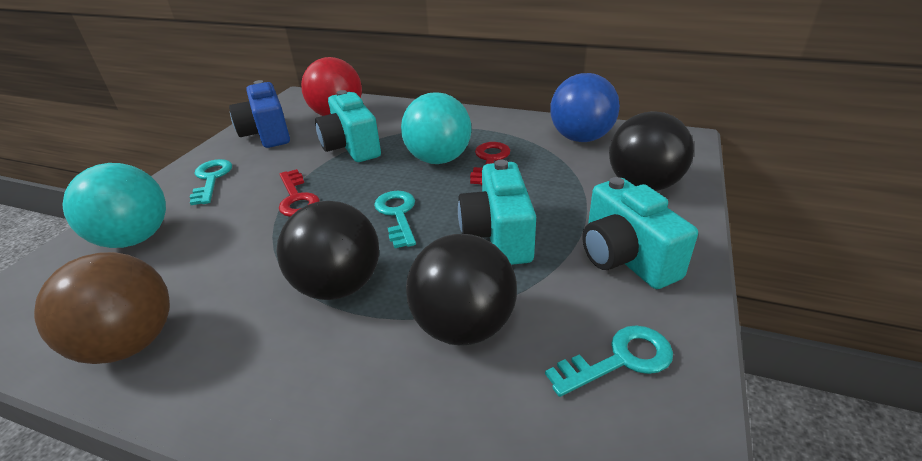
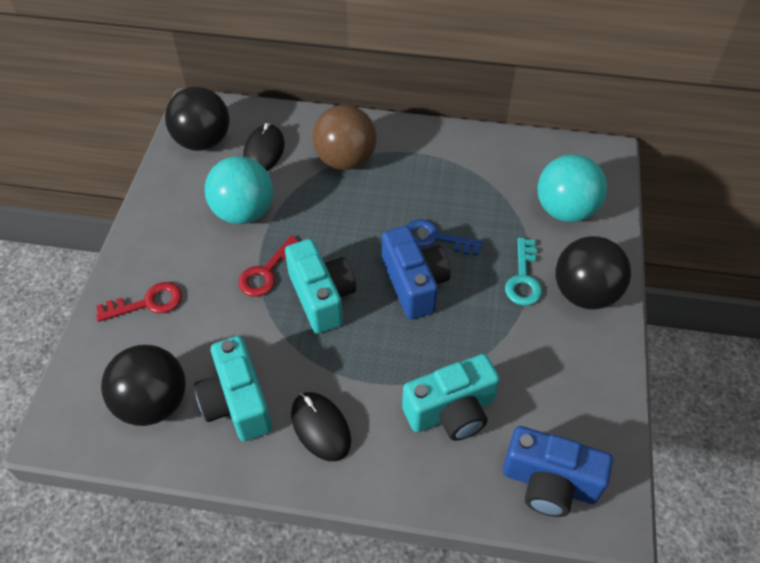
black mouse: 0 -> 2
blue ball: 1 -> 0
blue camera: 1 -> 2
blue key: 0 -> 1
red ball: 1 -> 0
turquoise key: 3 -> 1

